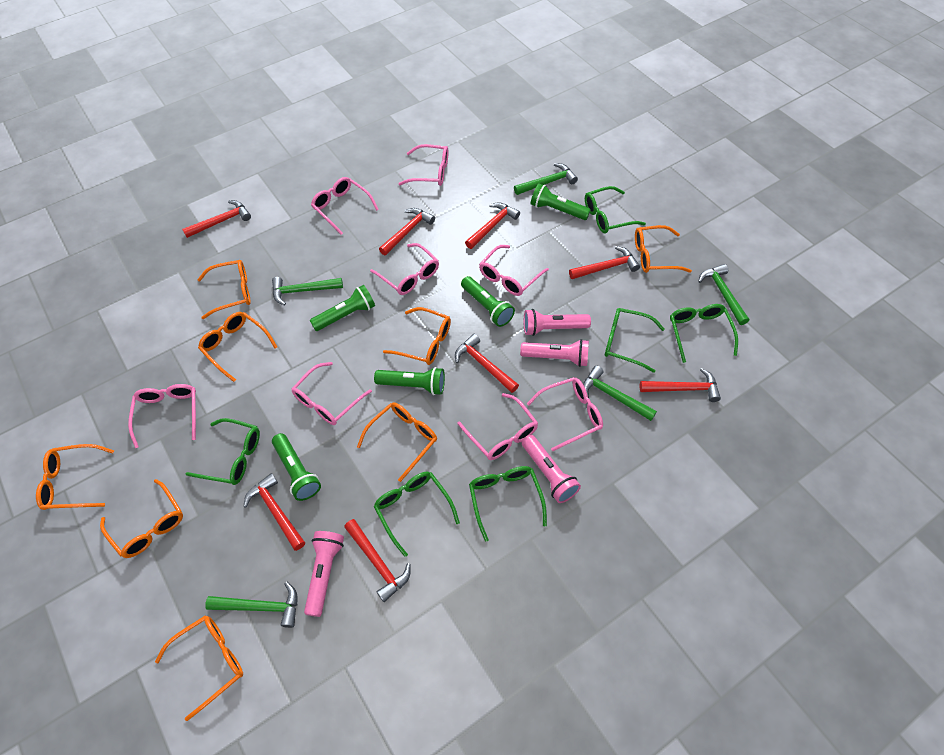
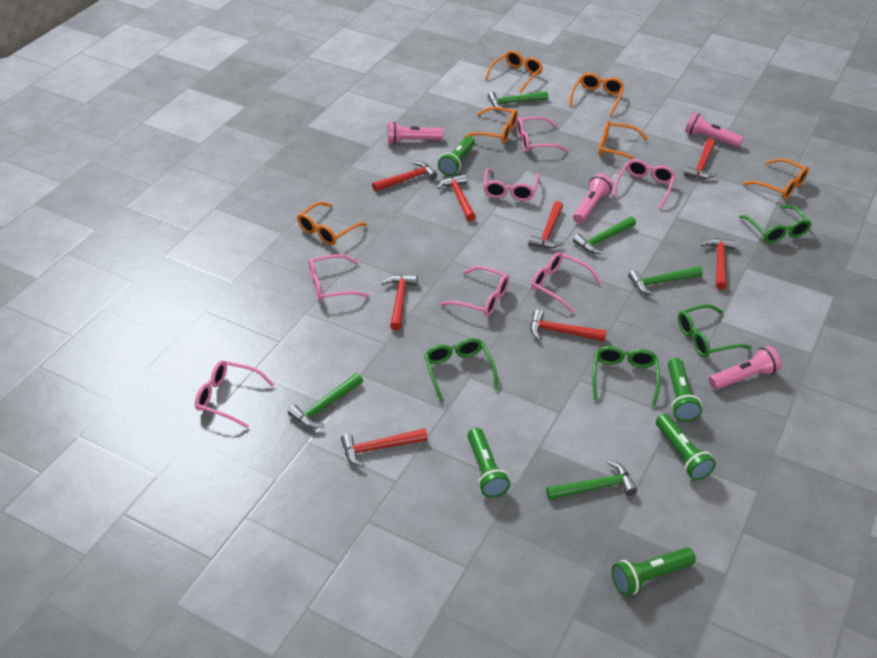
green glasses: 6 -> 4
orange glasses: 8 -> 6
pink glasses: 8 -> 7

